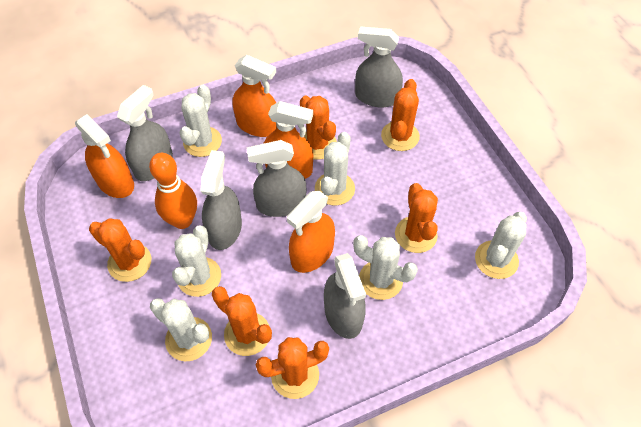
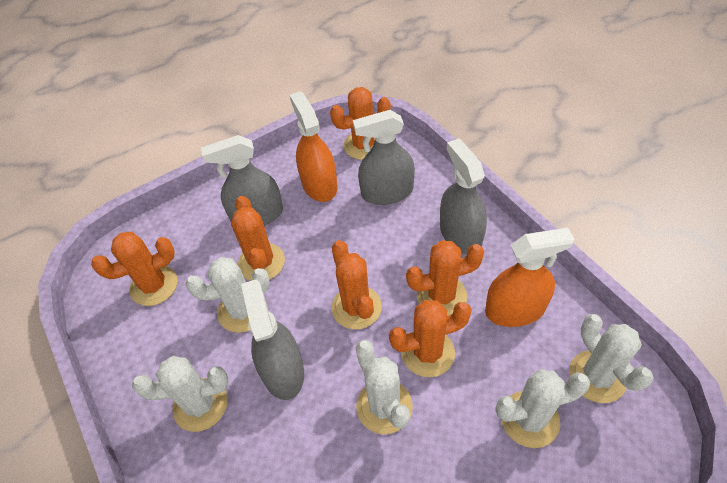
grey spray bottle: 5 -> 4
orange bowling pin: 1 -> 0
orange spray bottle: 4 -> 2
white cactus: 6 -> 5

